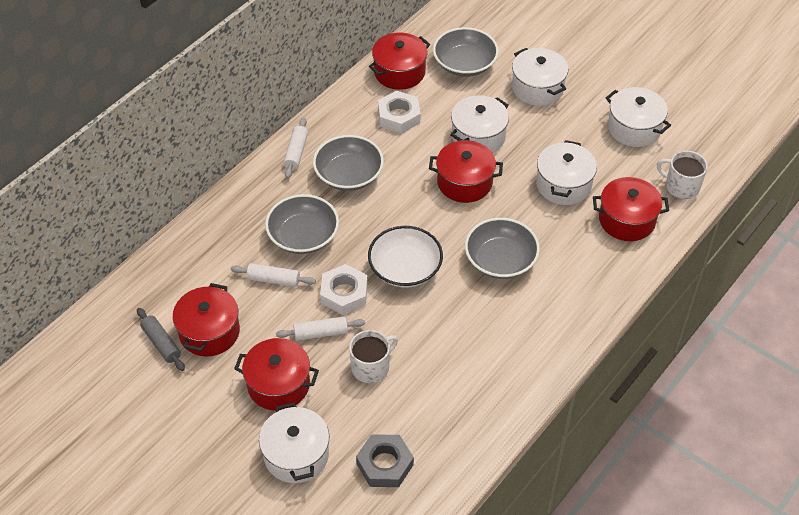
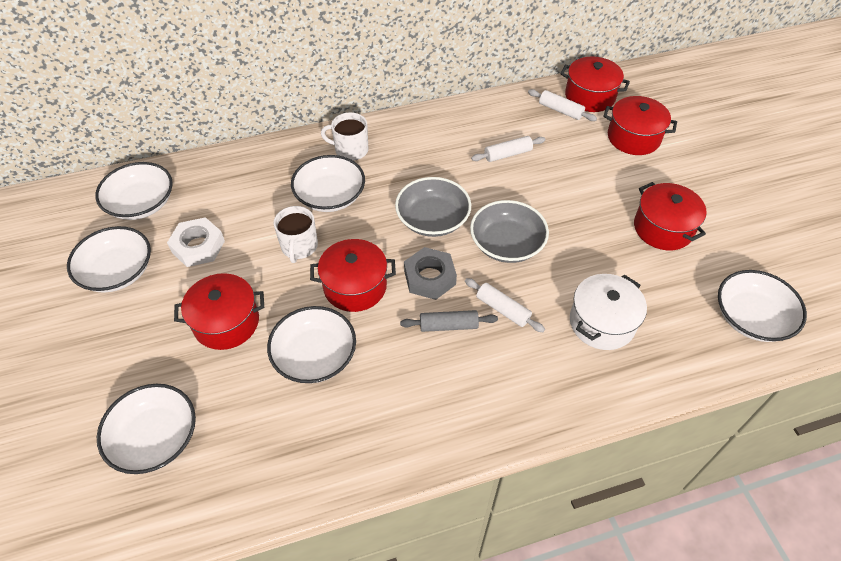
grey bowl: 4 -> 2
white bowl: 1 -> 6
white nut: 2 -> 1
white pot: 5 -> 1

